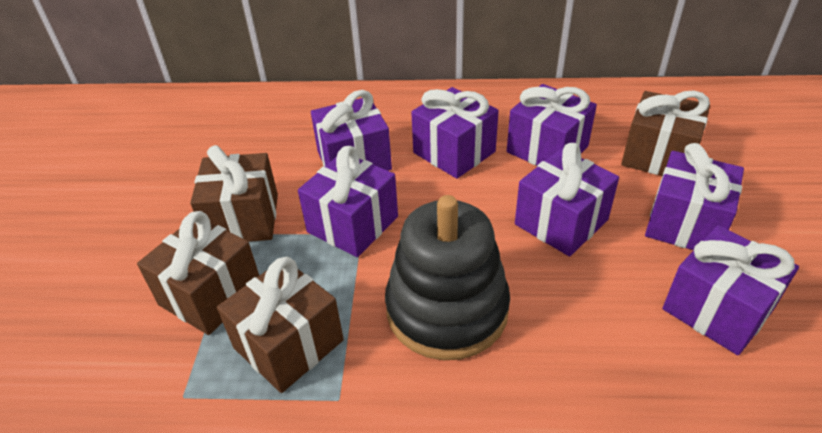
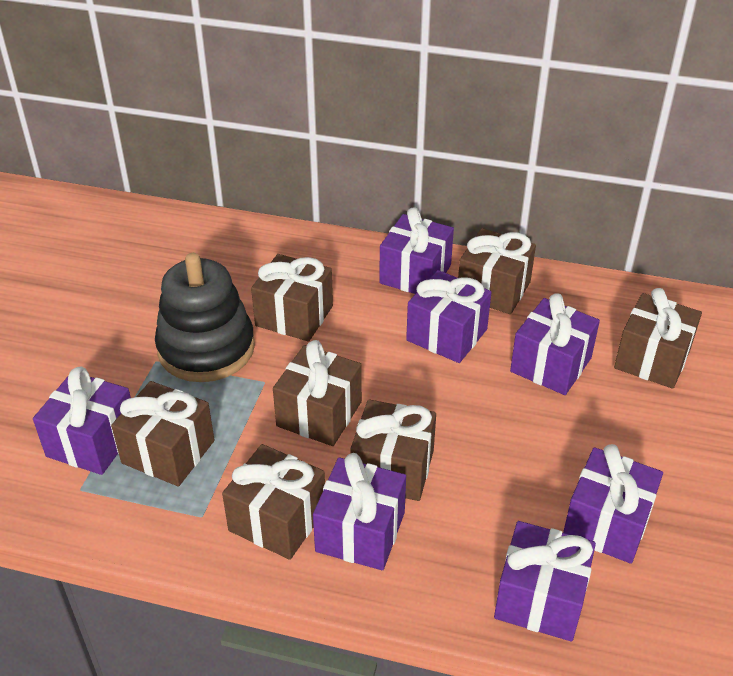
brown gift: 4 -> 7

